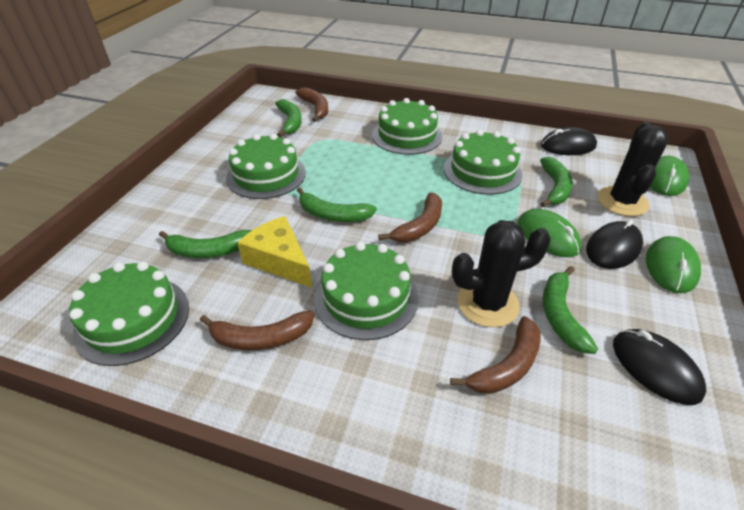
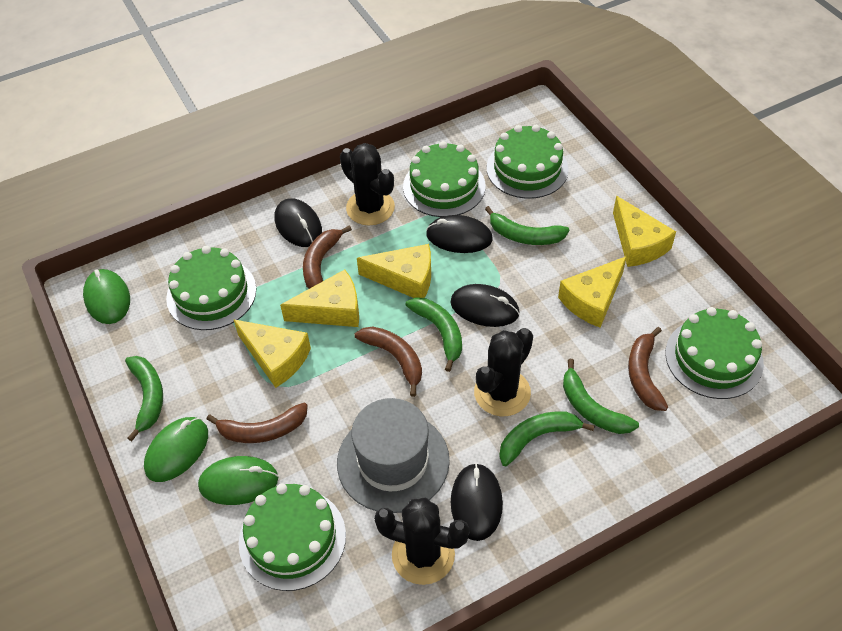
black cactus: 2 -> 3
black mouse: 3 -> 4
grey hat: 0 -> 1
yellow cheese: 1 -> 5

